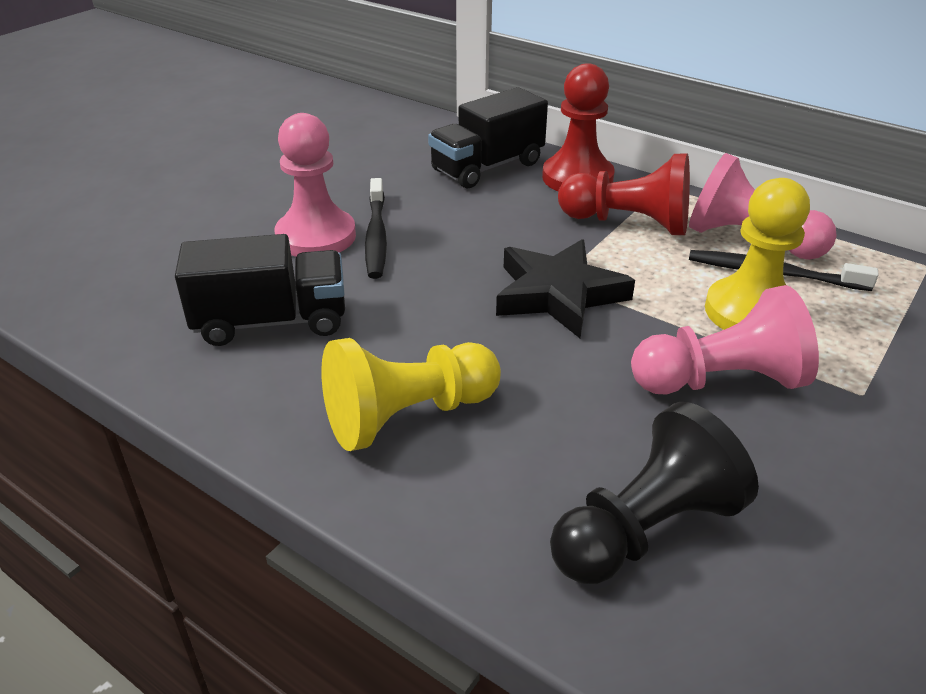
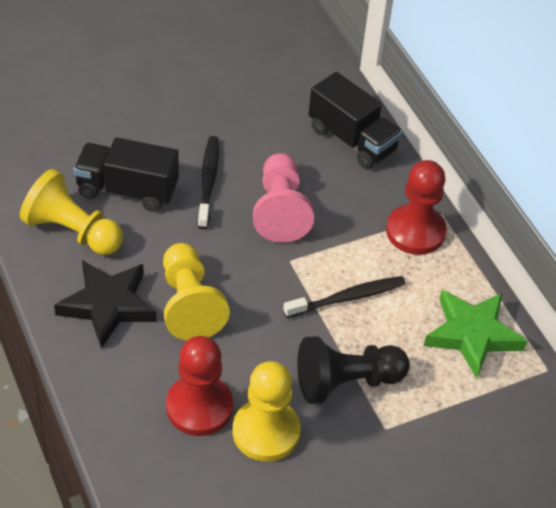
green star: 0 -> 1
pink pawn: 3 -> 1
yellow pawn: 2 -> 3

